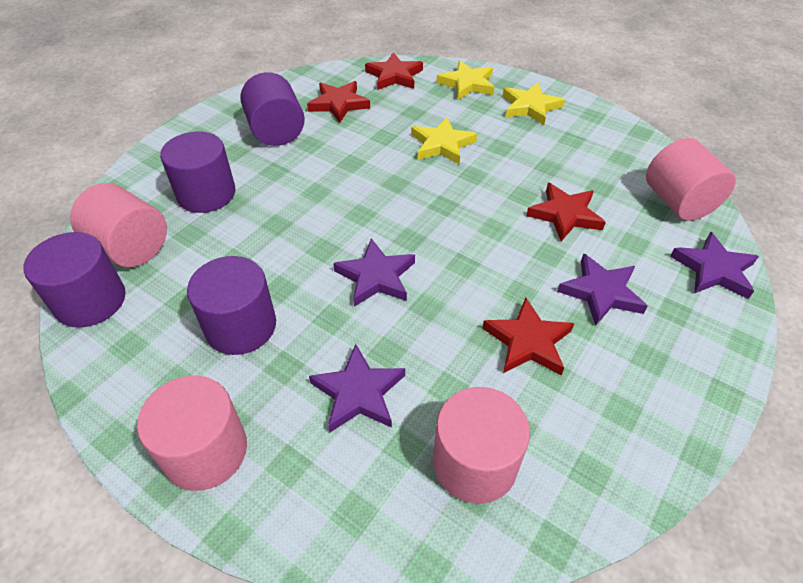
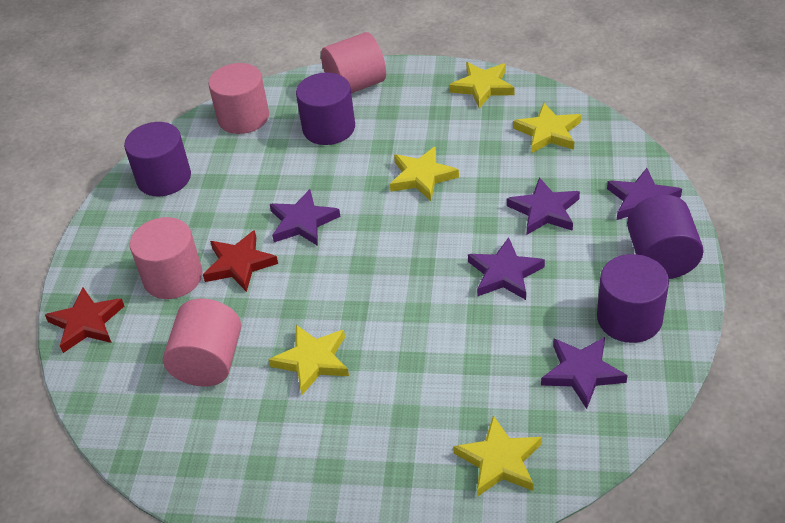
purple star: 4 -> 5
red star: 4 -> 2
yellow star: 3 -> 5

